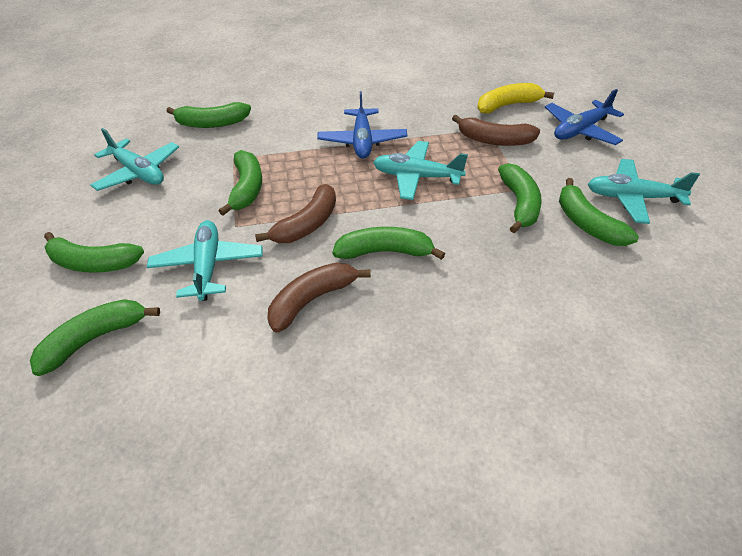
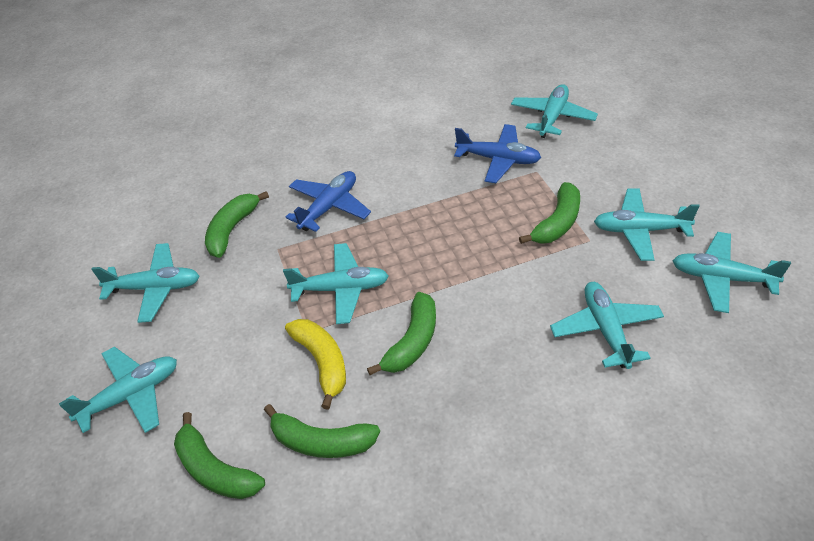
brown banana: 3 -> 0
green banana: 7 -> 5
turquoise plane: 4 -> 7

